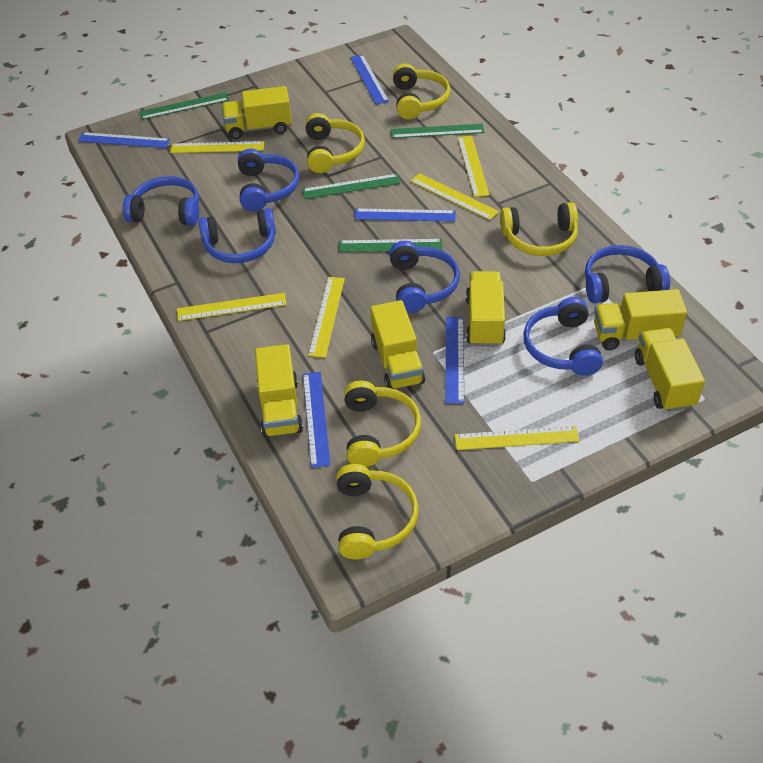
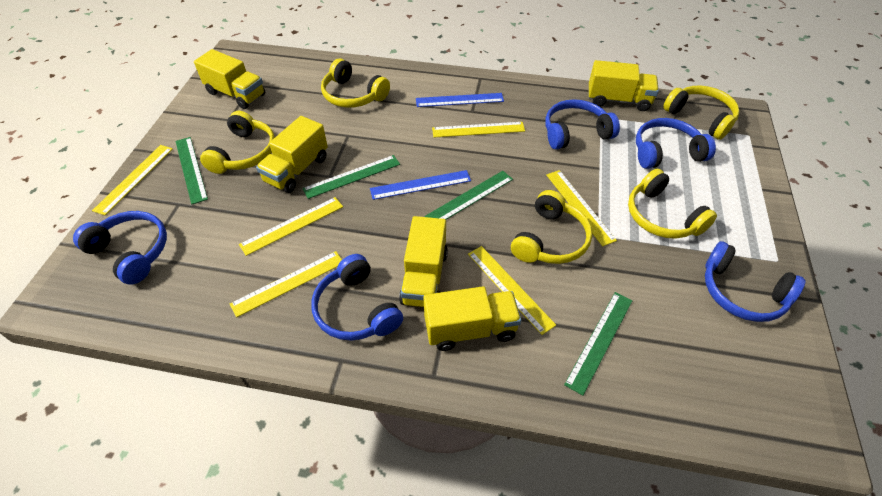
blue headphones: 6 -> 5
blue ruler: 5 -> 2
yellow truck: 6 -> 5

